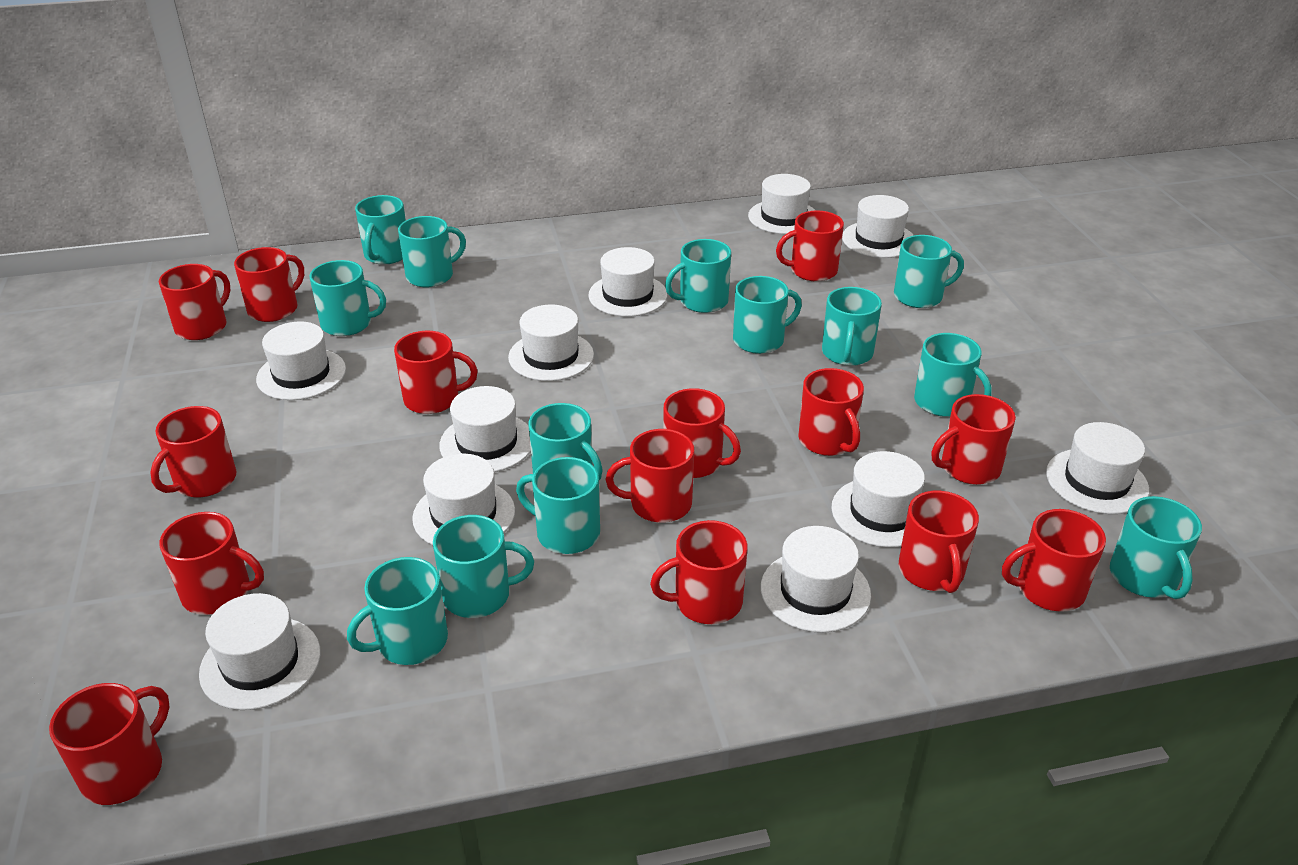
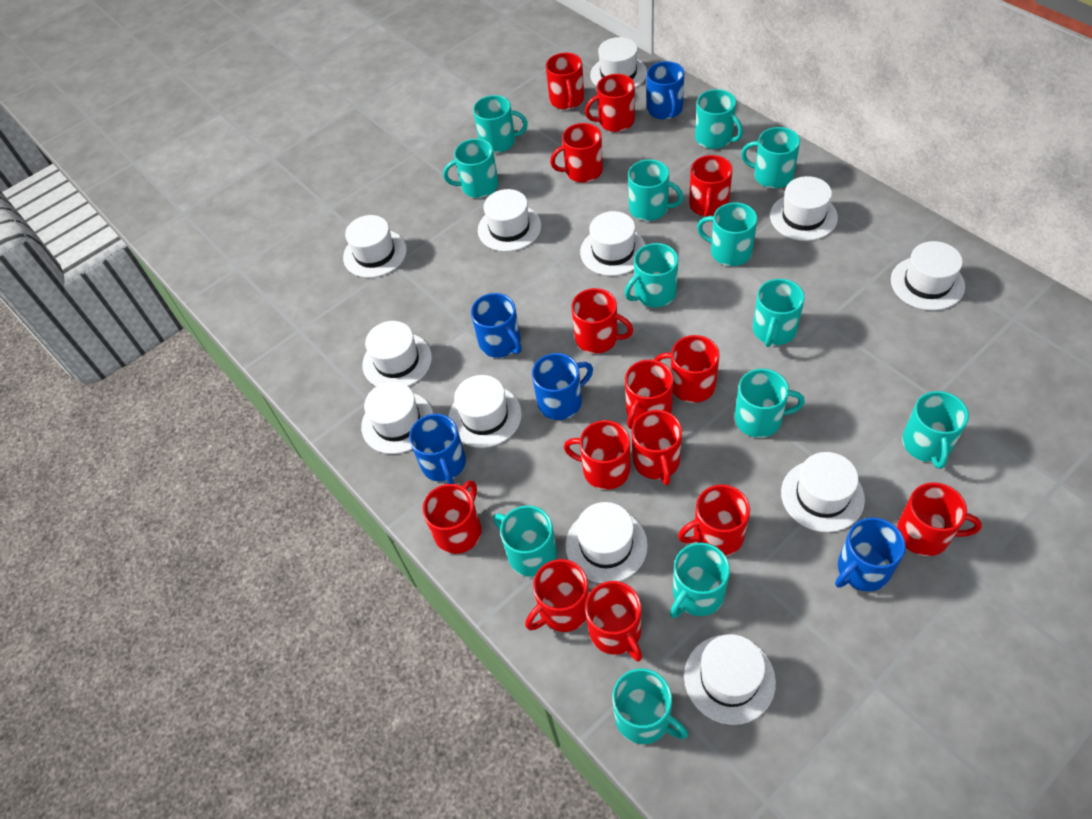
blue mug: 0 -> 5
white hat: 11 -> 12

